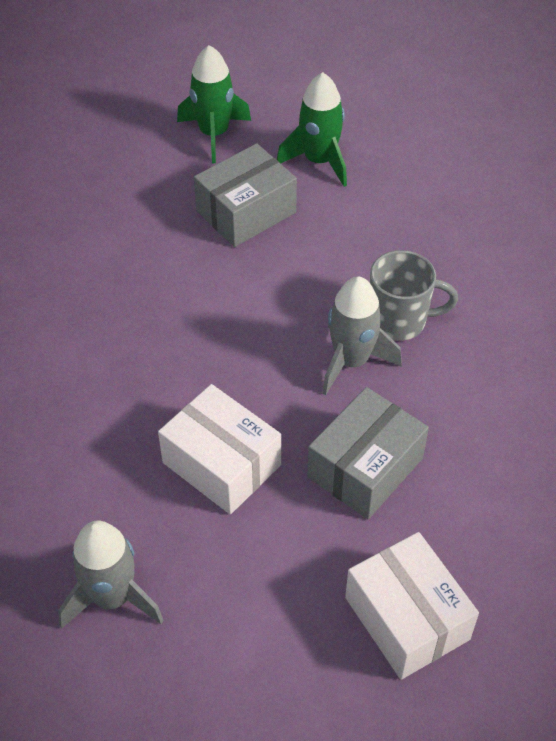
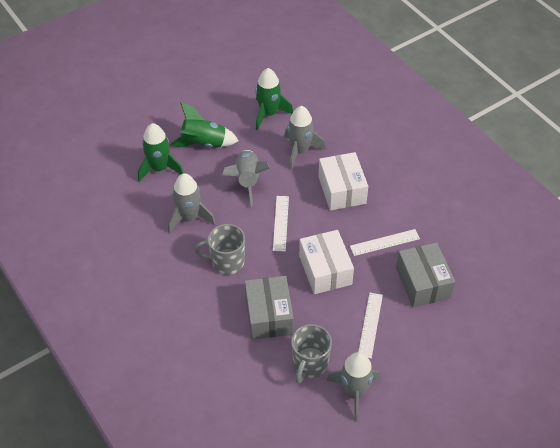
green rocket: 2 -> 3
grey mug: 1 -> 2
grey rocket: 2 -> 4
white ruler: 0 -> 3

